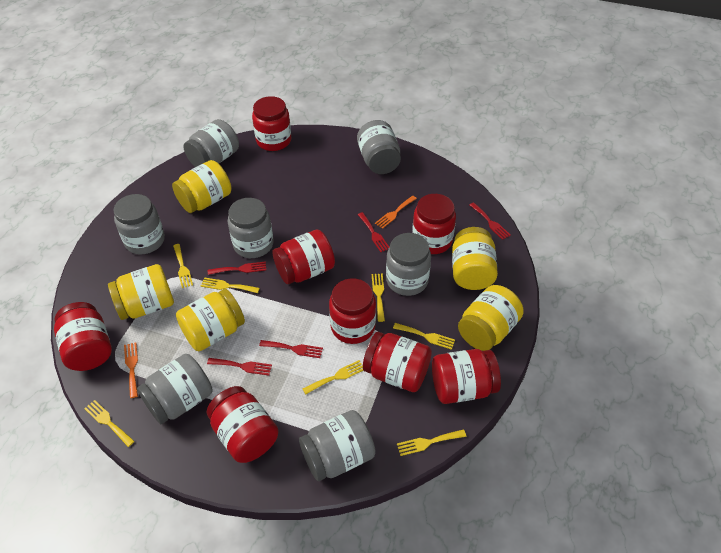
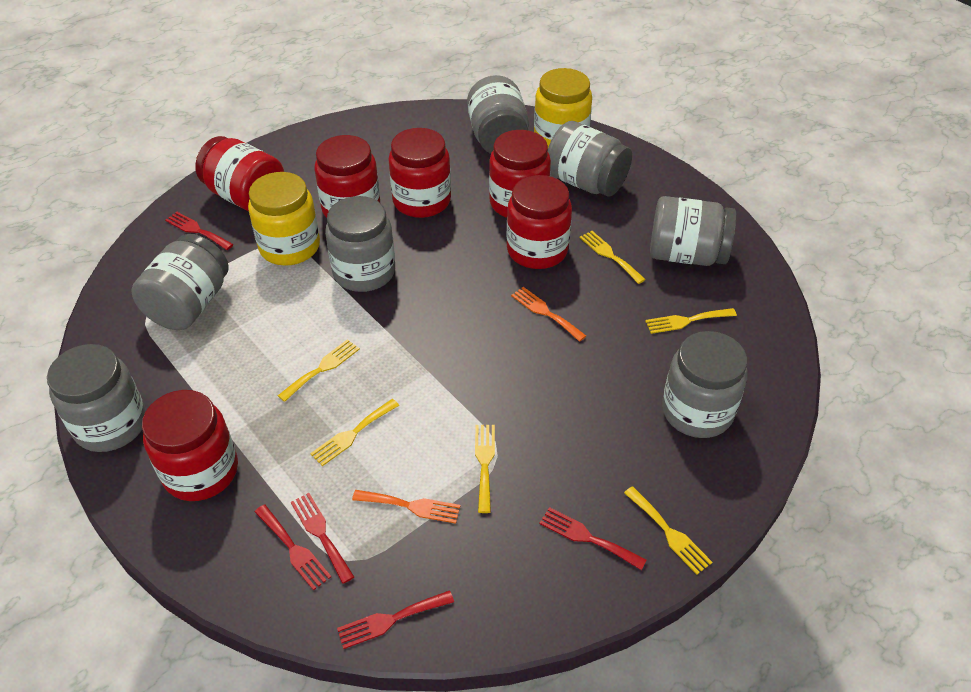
red jar: 8 -> 6
yellow fork: 7 -> 6
yellow jar: 5 -> 2

